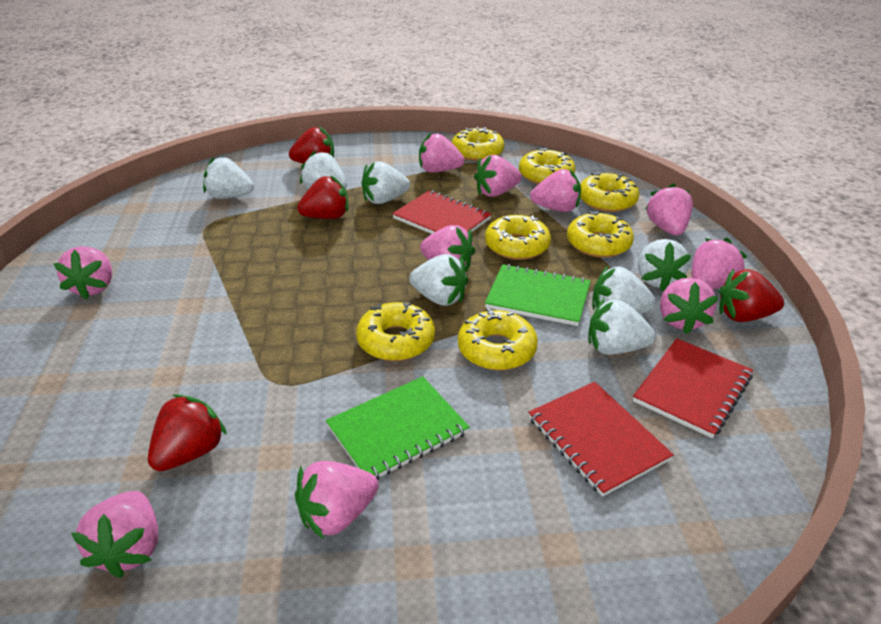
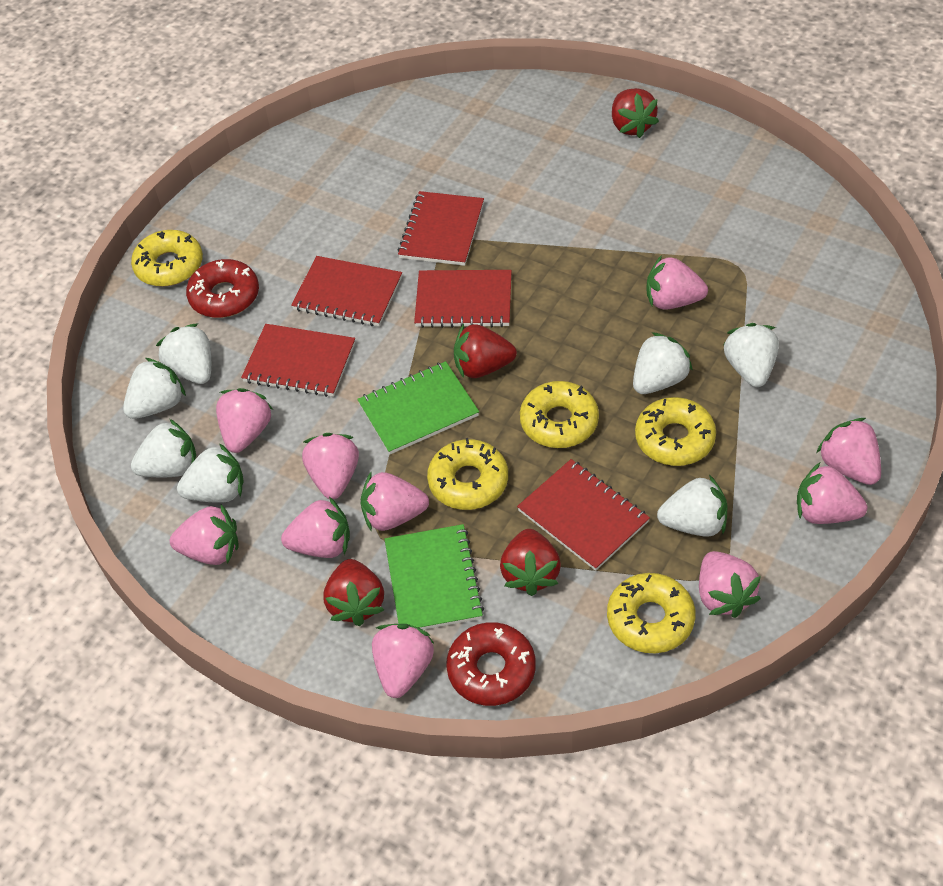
red donut: 0 -> 2
red notebook: 3 -> 5
yellow donut: 7 -> 5

